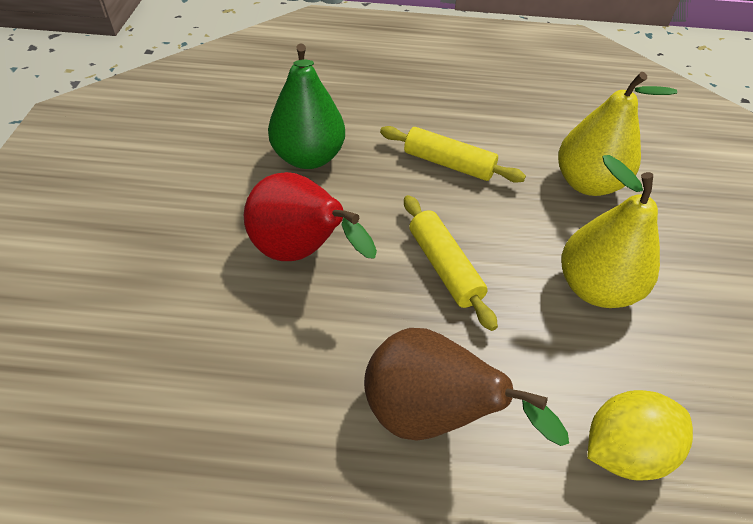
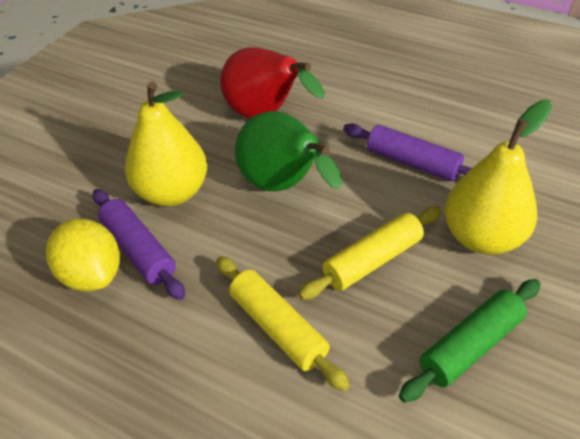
brown pear: 1 -> 0
green rolling pin: 0 -> 1
purple rolling pin: 0 -> 2

